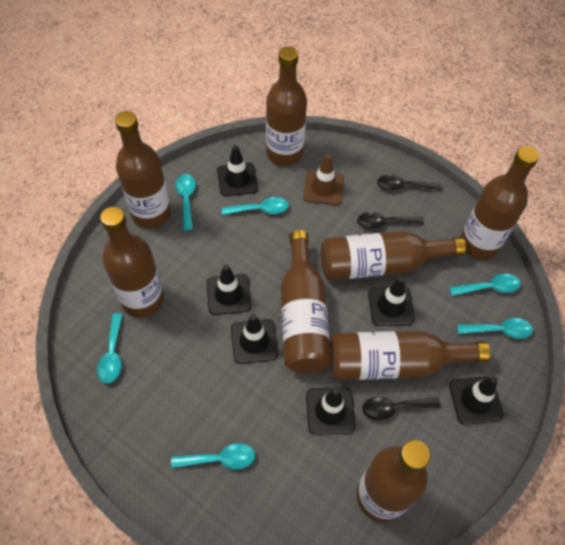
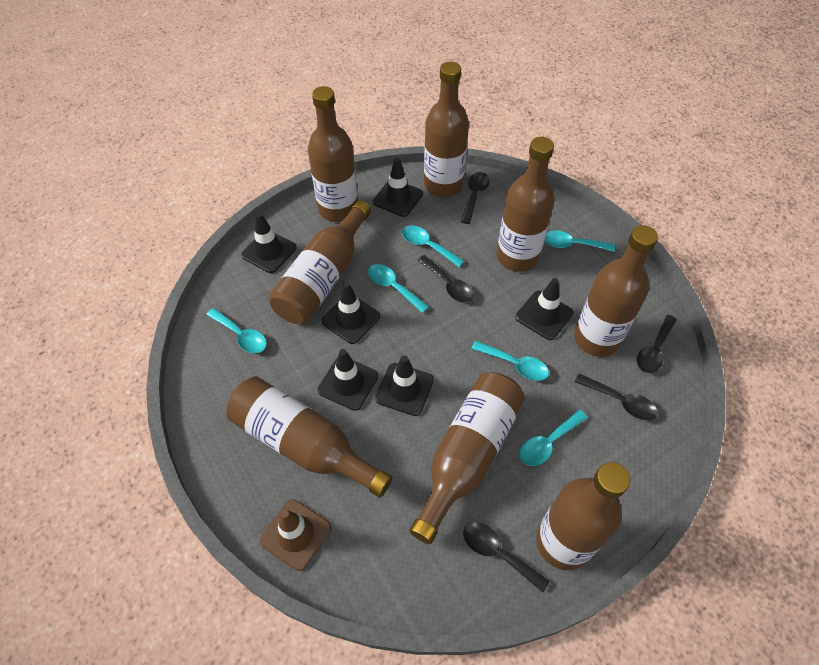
black spoon: 3 -> 5

